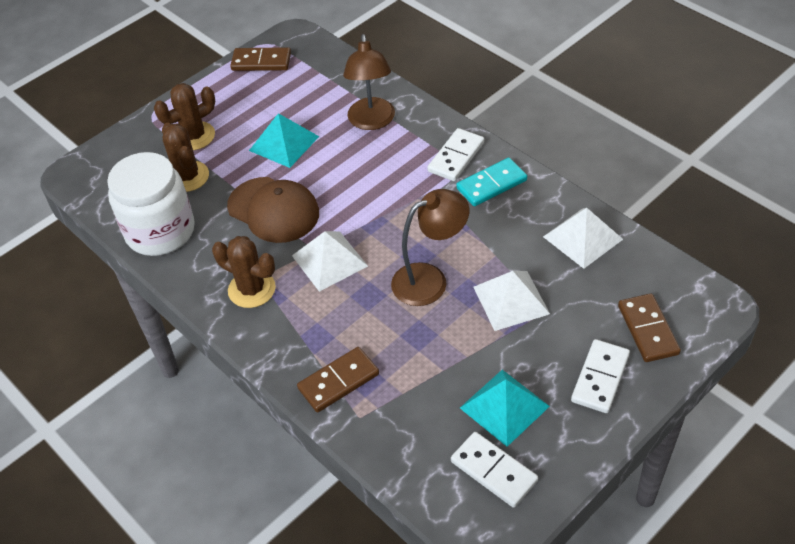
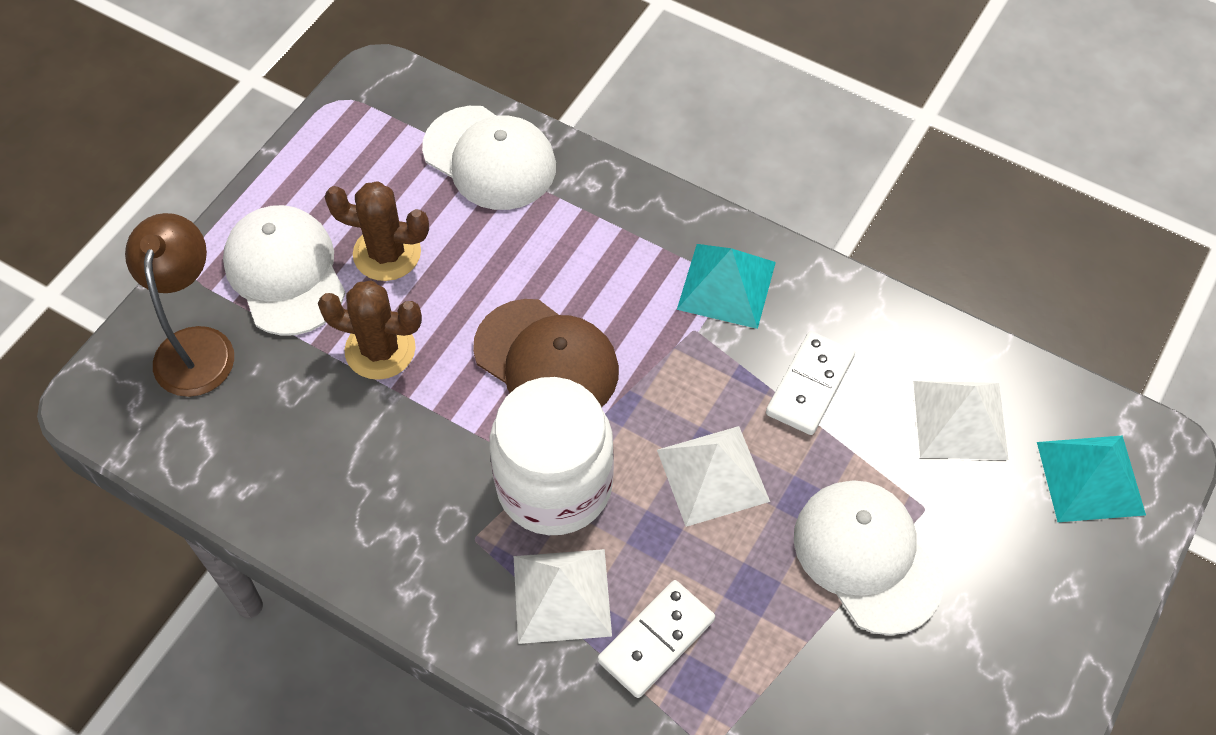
brown cactus: 3 -> 2
brown domino: 3 -> 0
brown lamp: 2 -> 1
turquoise domino: 1 -> 0
white cap: 0 -> 3
white domino: 3 -> 2

